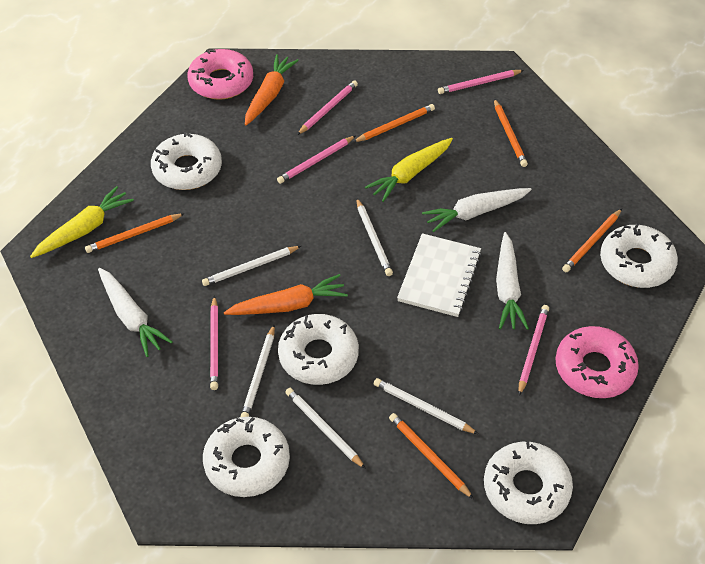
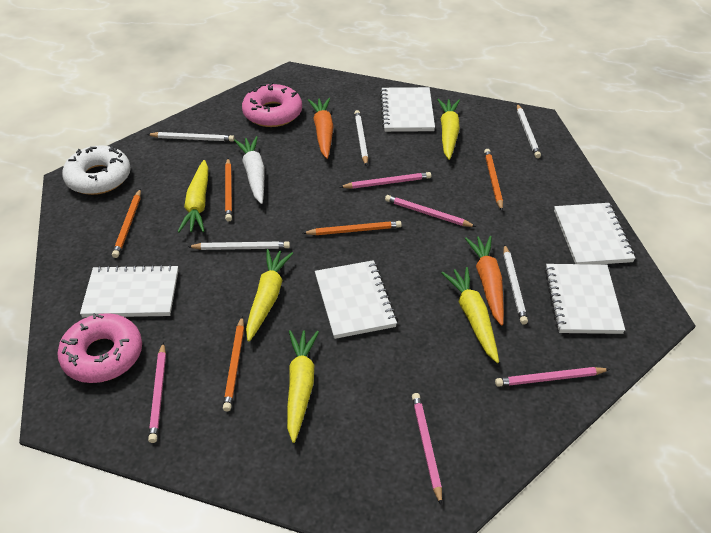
white carrot: 3 -> 1
white donut: 5 -> 1
white notebook: 1 -> 5
yellow carrot: 2 -> 5

